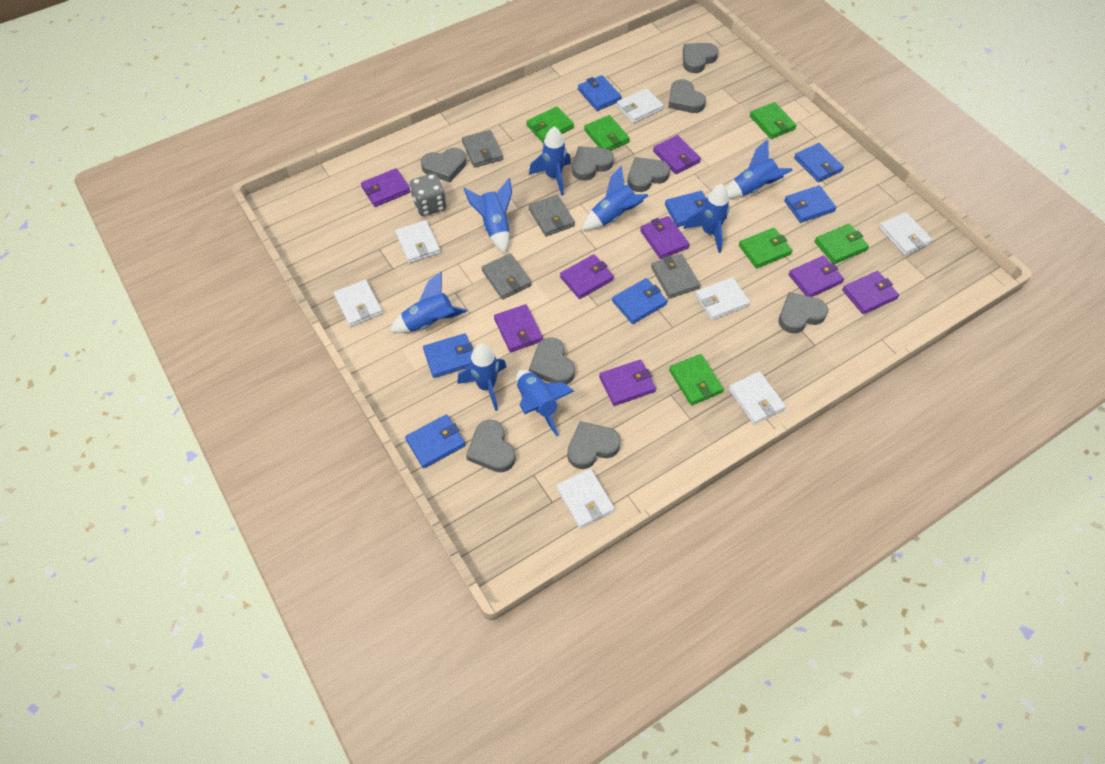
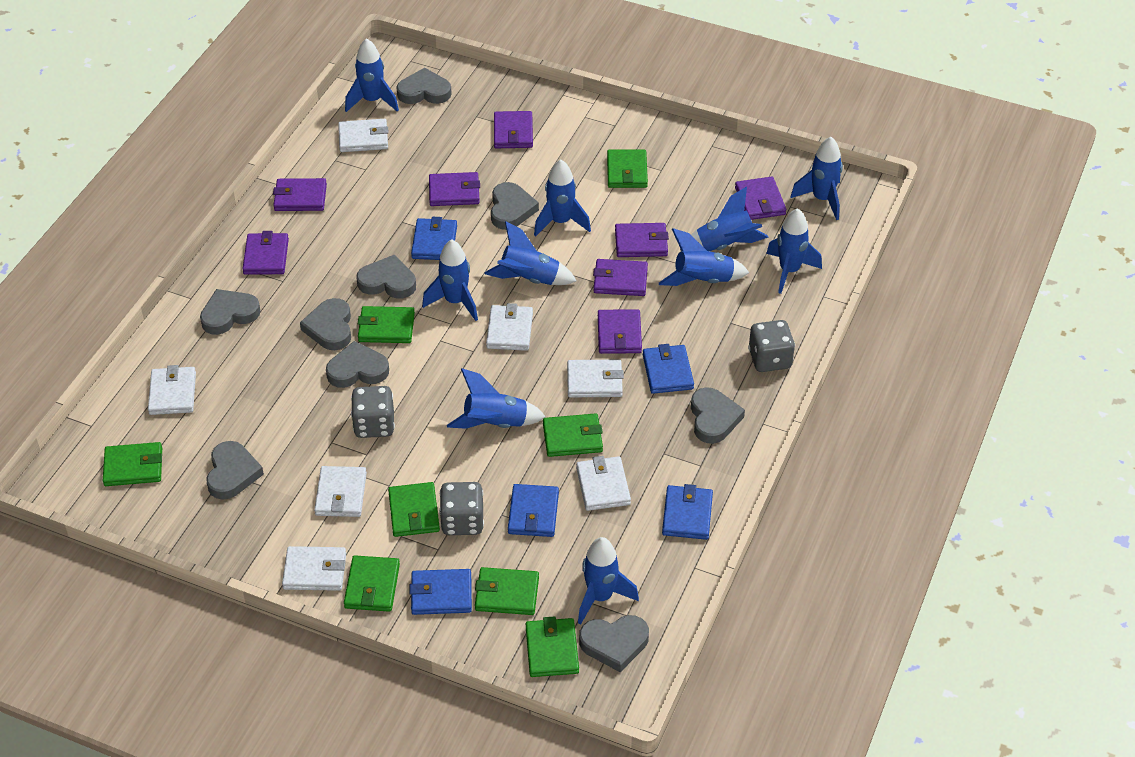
blue rocket: 8 -> 10
blue wallet: 7 -> 5
green wallet: 6 -> 8
grey dice: 1 -> 3
grey wallet: 4 -> 0

